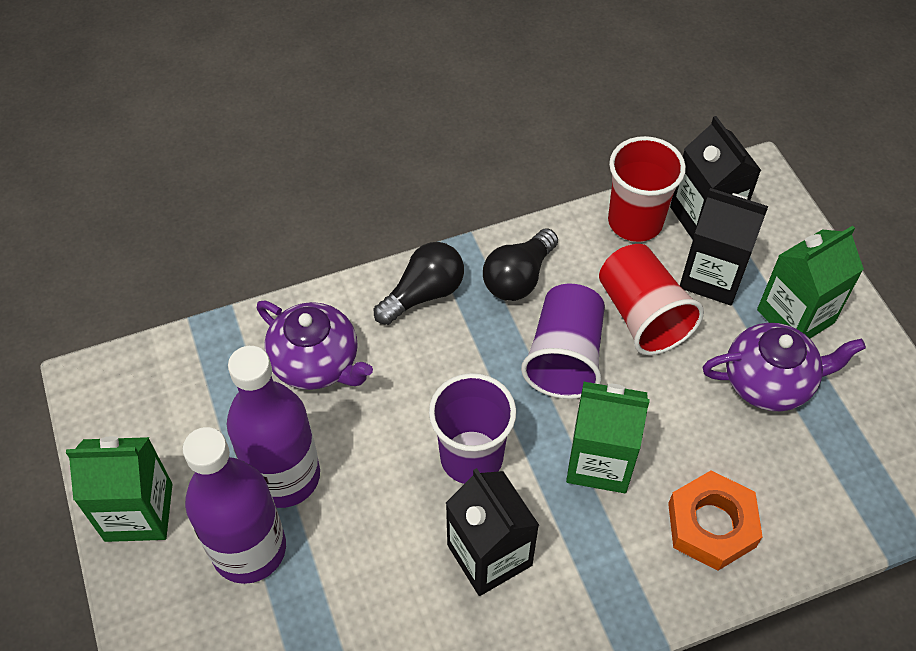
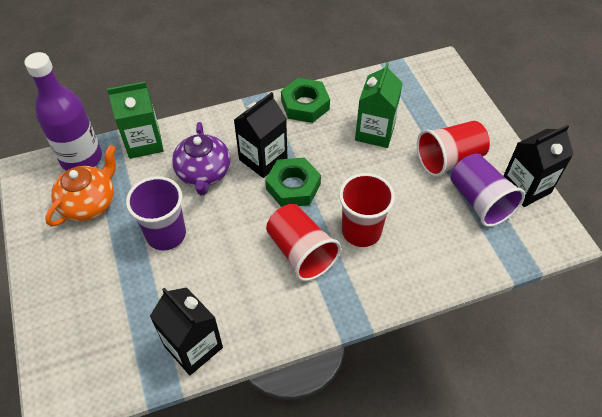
black light bulb: 2 -> 0
green carton: 3 -> 2
green nut: 0 -> 2
orange nut: 1 -> 0
orange teapot: 0 -> 1
purple bottle: 2 -> 1
purple teapot: 2 -> 1
red cup: 2 -> 3

